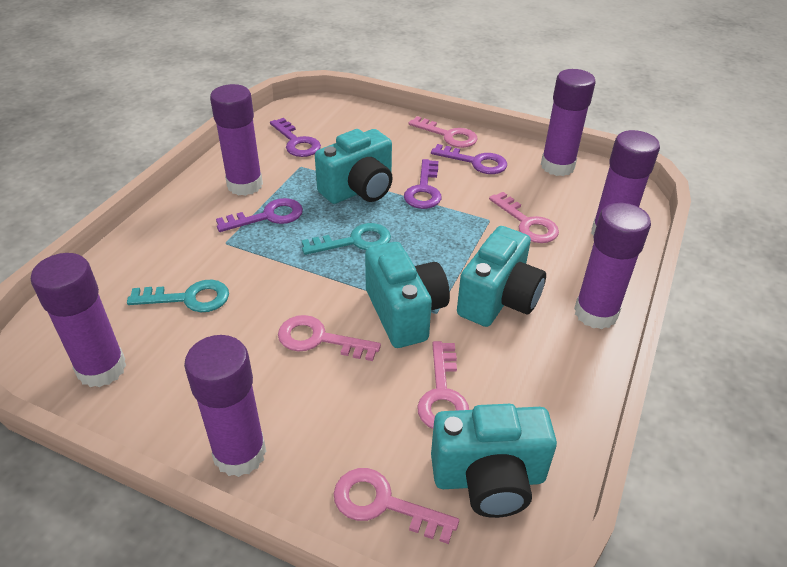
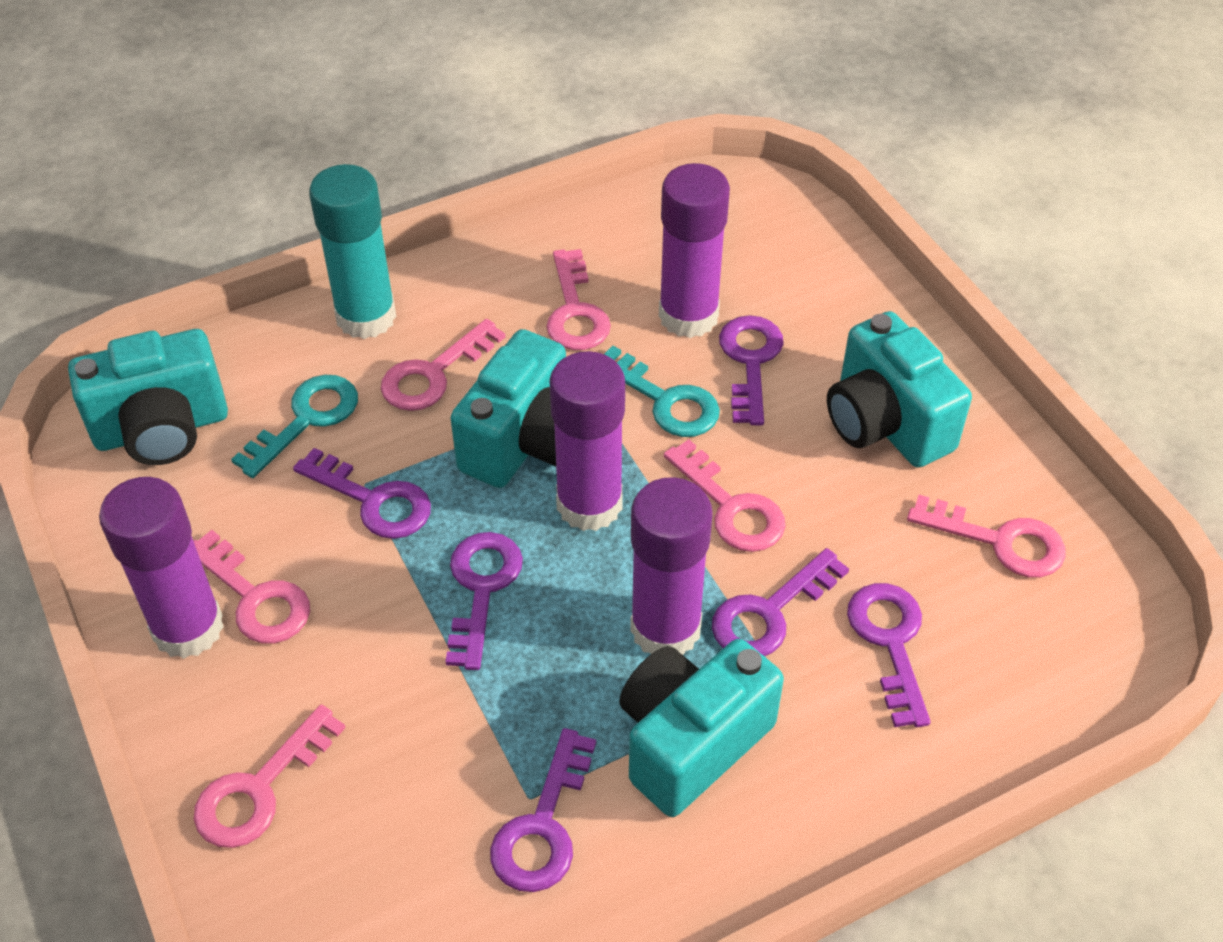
pink key: 5 -> 6
purple glue stick: 6 -> 4
purple key: 4 -> 6
turquoise glue stick: 0 -> 1

